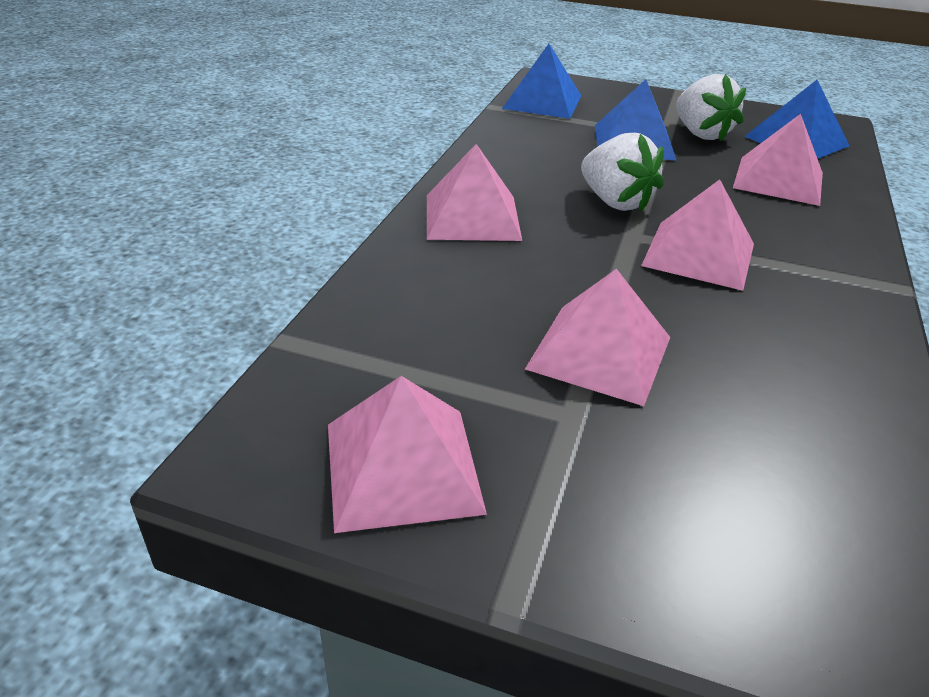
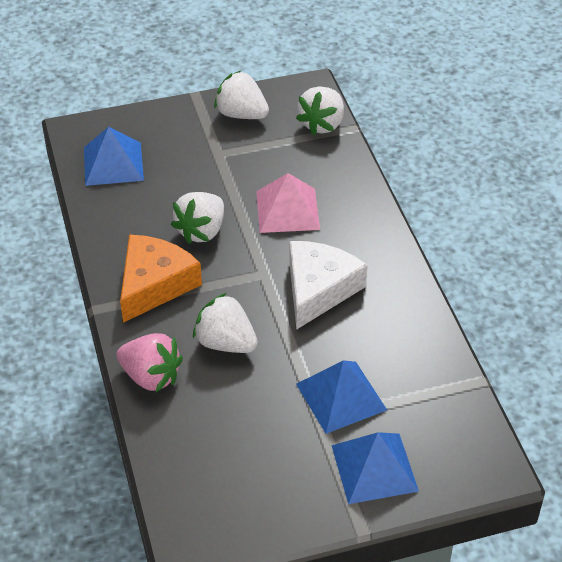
orange cheese: 0 -> 1
pink pyramid: 5 -> 1
pink strawberry: 0 -> 1
white cheese: 0 -> 1
white strawberry: 2 -> 4

